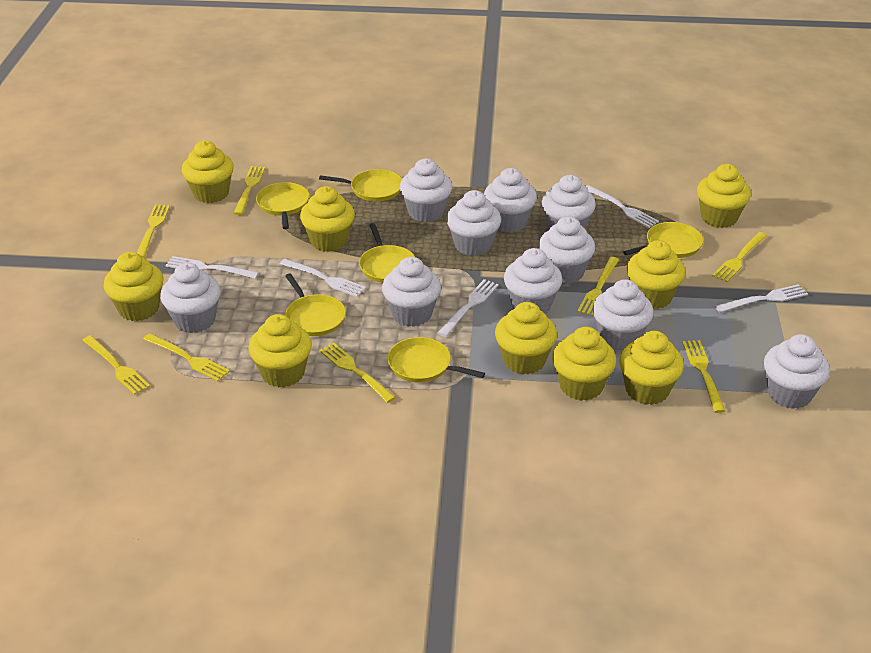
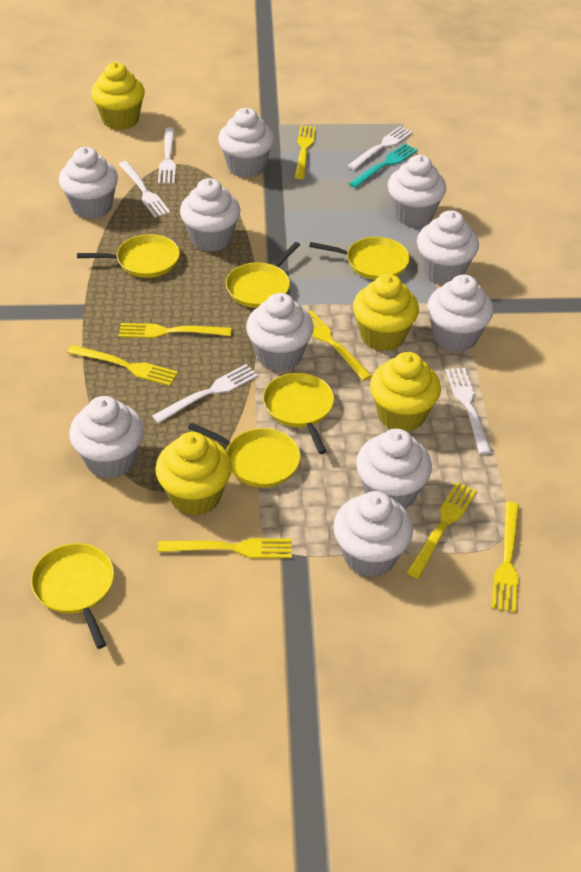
turquoise fork: 0 -> 1
yellow cupcake: 9 -> 4
yellow fork: 8 -> 7

